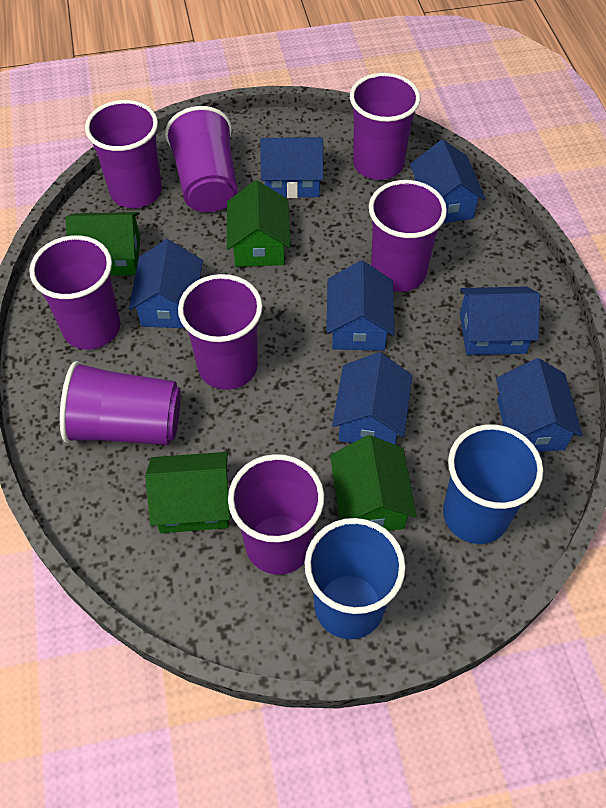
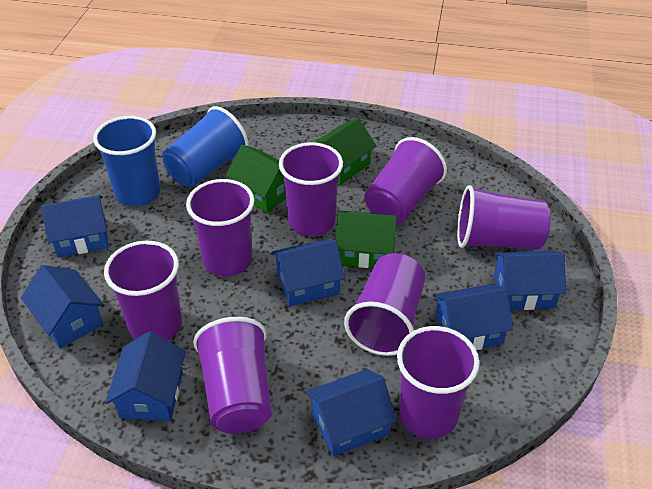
green house: 4 -> 3

